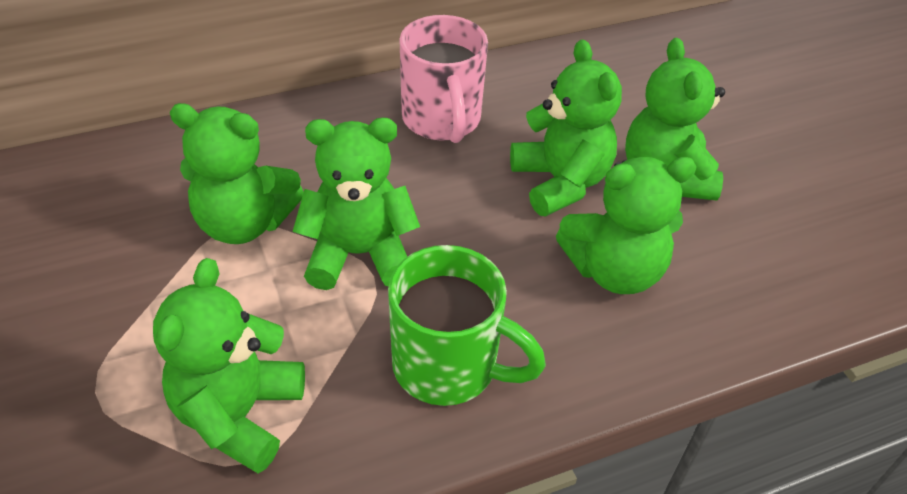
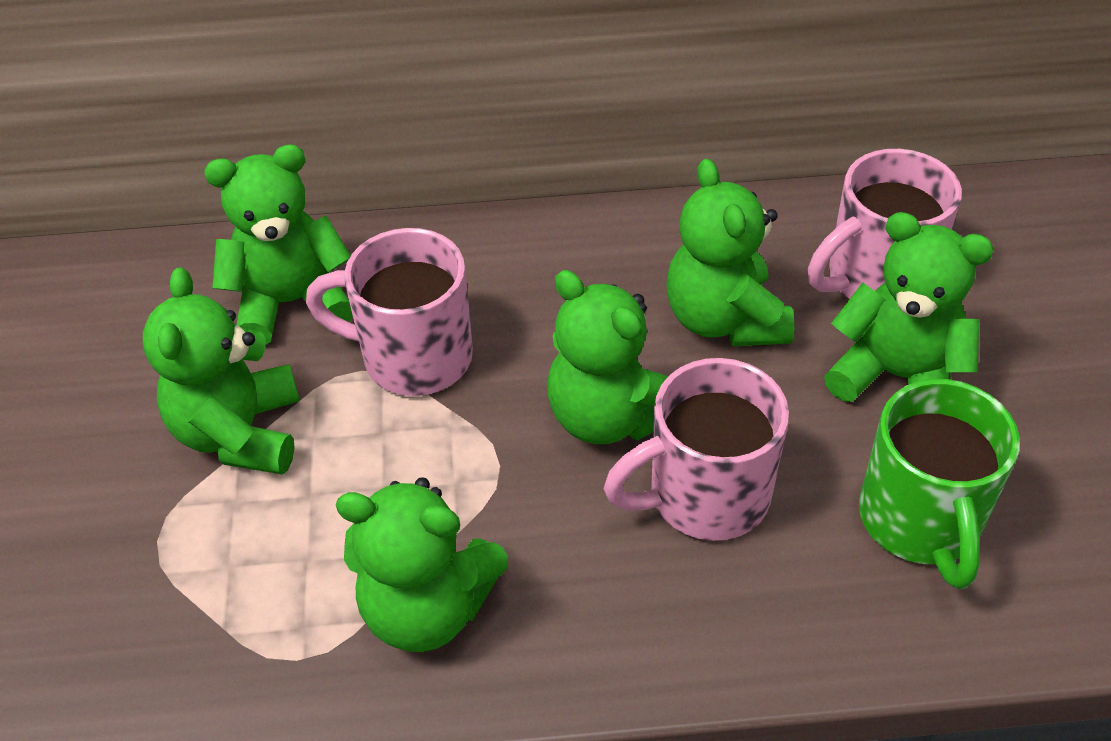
pink mug: 1 -> 3

